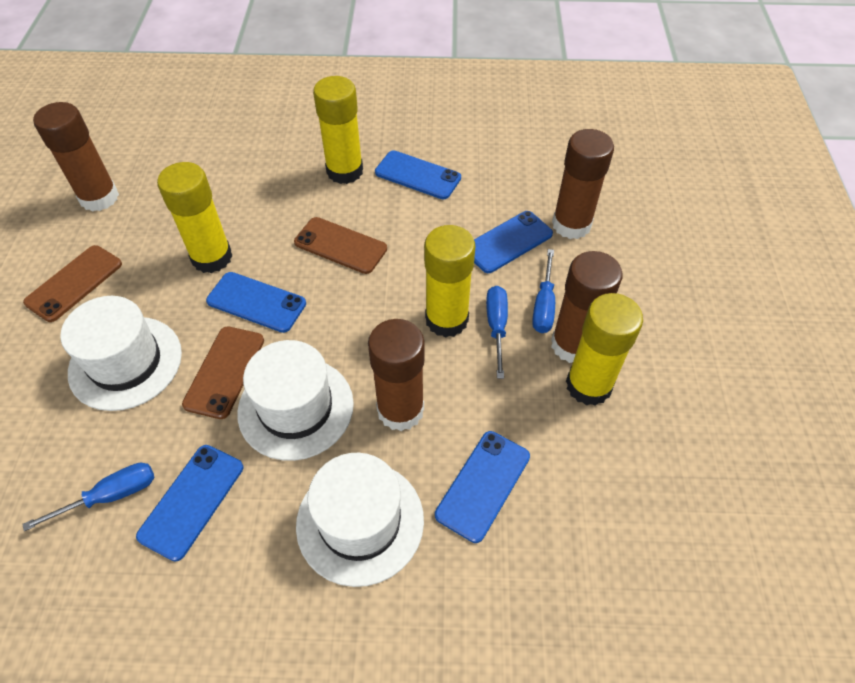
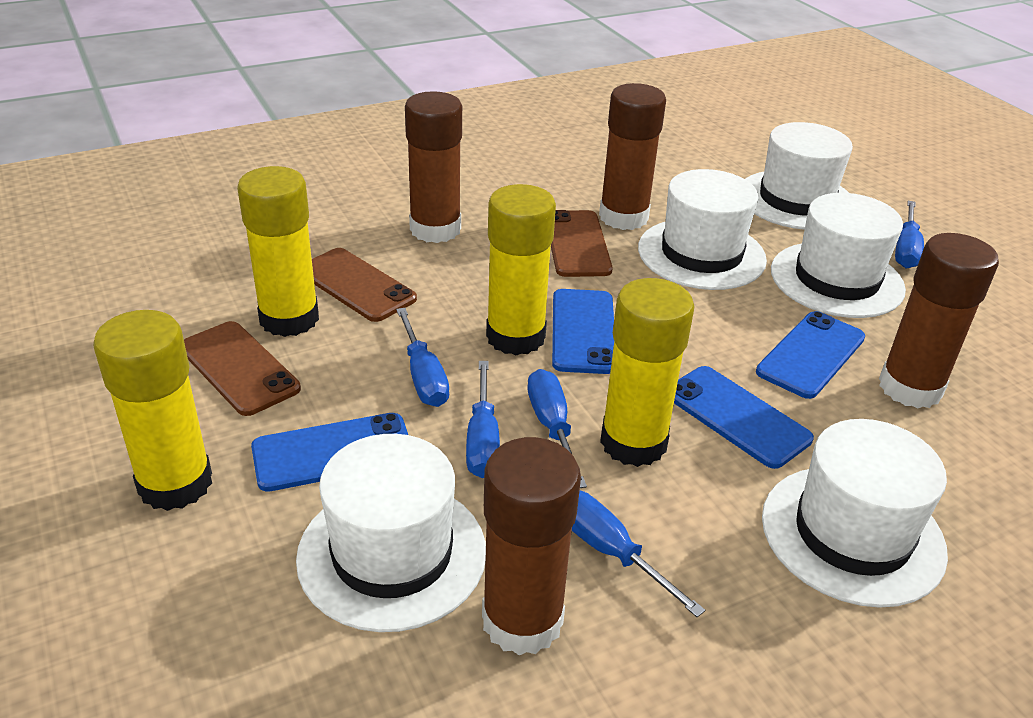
blue phone: 5 -> 4
blue screwdriver: 3 -> 5
white hat: 3 -> 5

